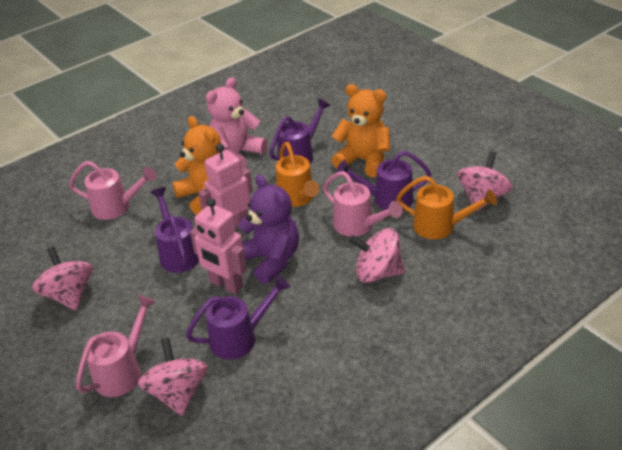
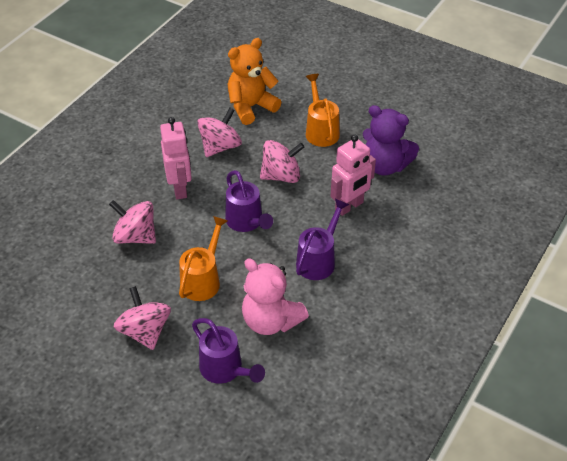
orange teddy bear: 2 -> 1
pink watering can: 3 -> 0
purple watering can: 4 -> 3

